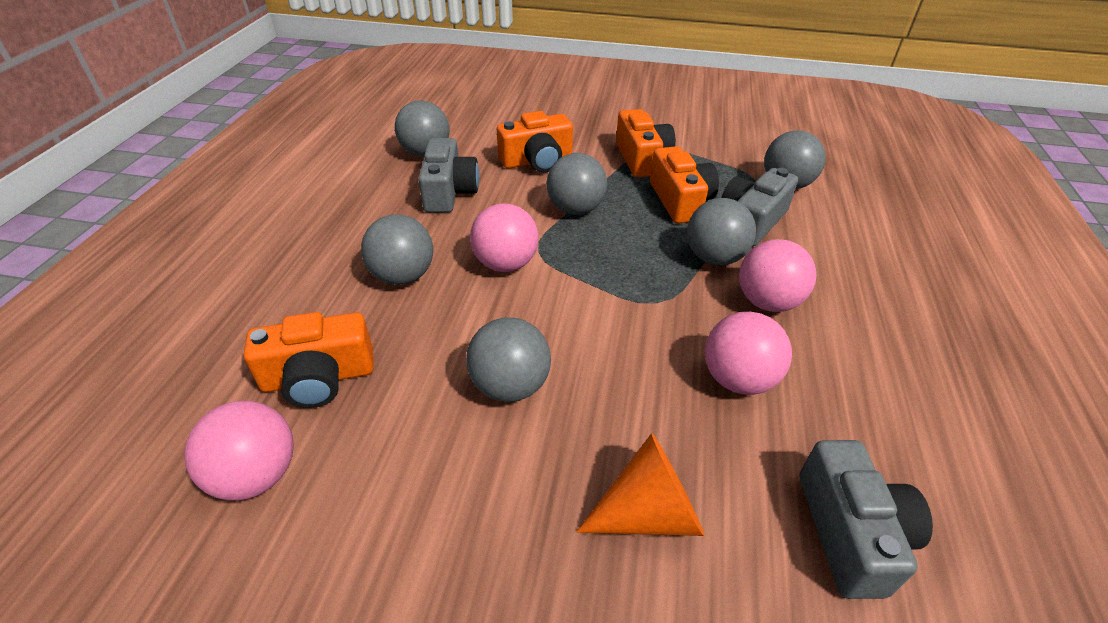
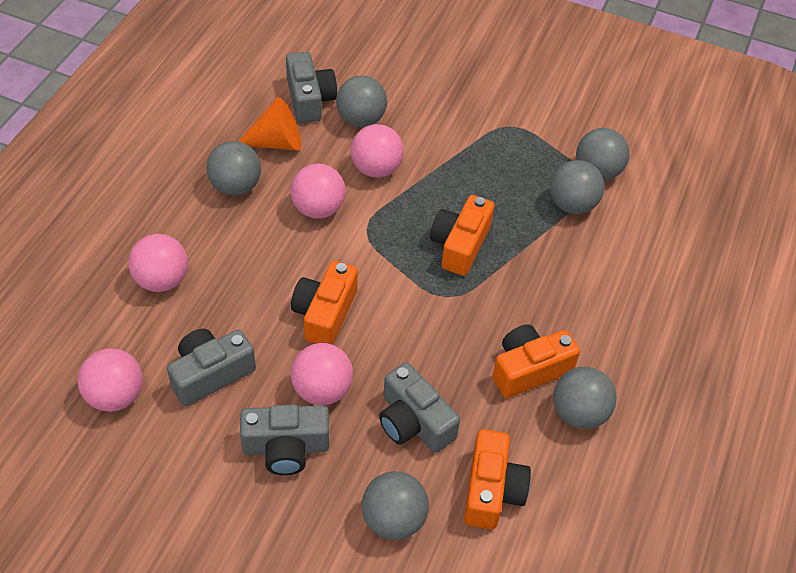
grey camera: 3 -> 4
pink ball: 4 -> 5

